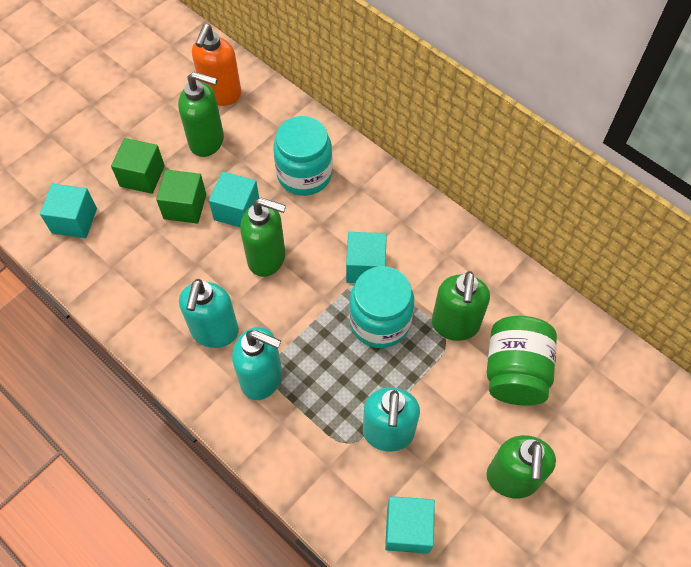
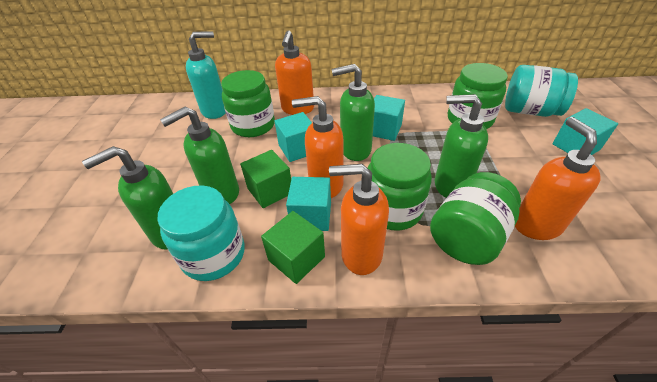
green jar: 1 -> 4
orange soap dispenser: 1 -> 4
turquoise soap dispenser: 3 -> 1

